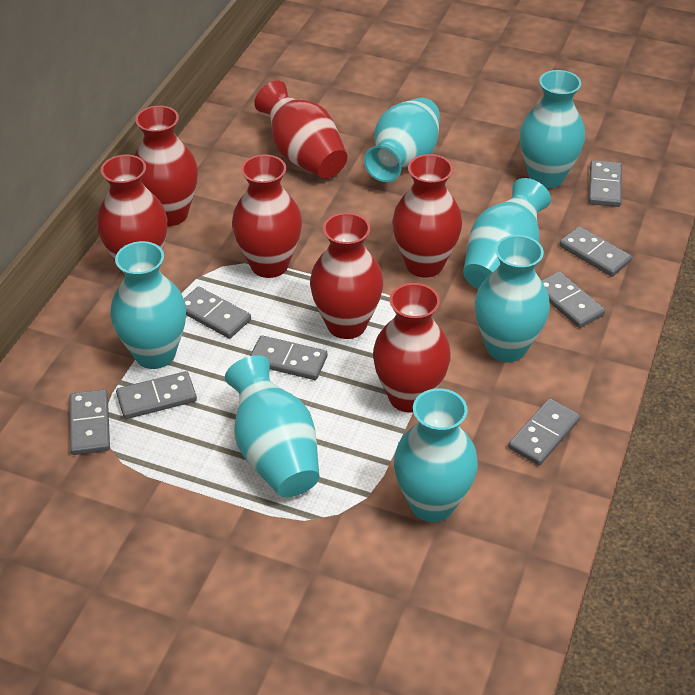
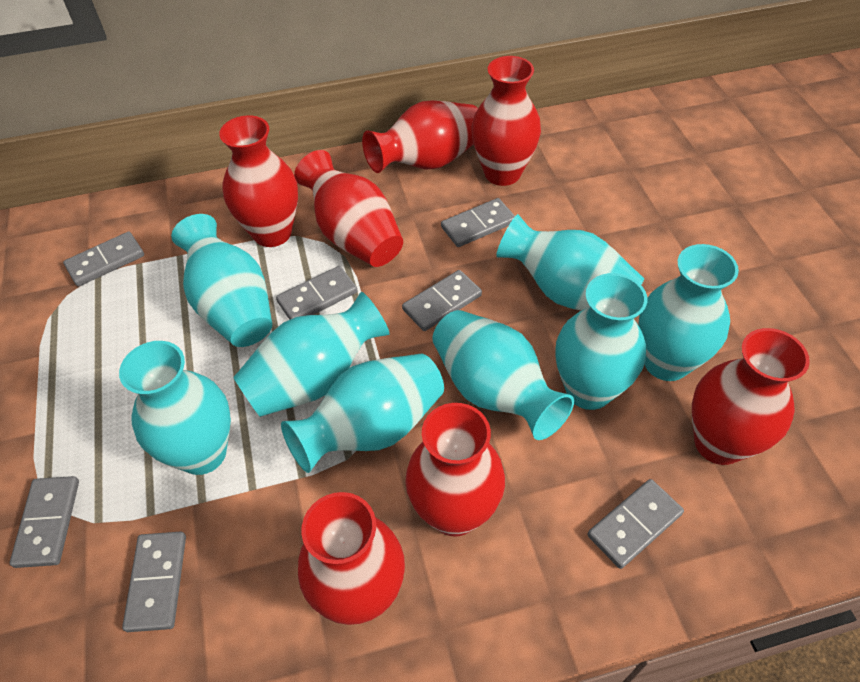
grey domino: 8 -> 7
turquoise vase: 7 -> 8

